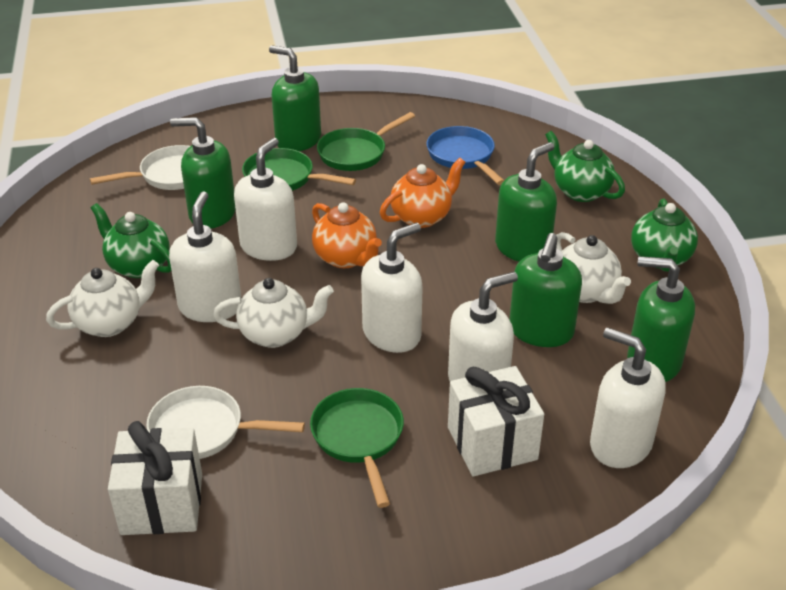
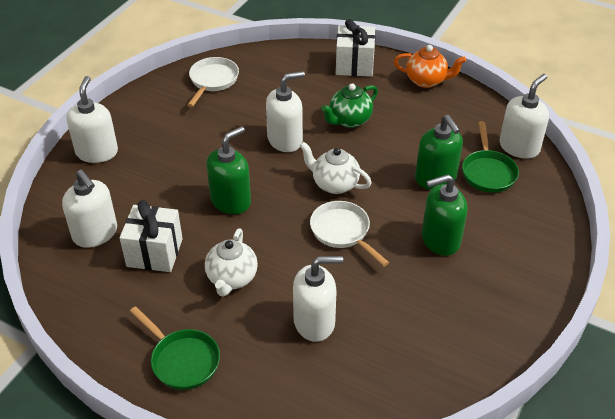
blue pan: 1 -> 0
green pan: 3 -> 2
green soap dispenser: 5 -> 3
green teapot: 3 -> 1
orange teapot: 2 -> 1
white teapot: 3 -> 2

